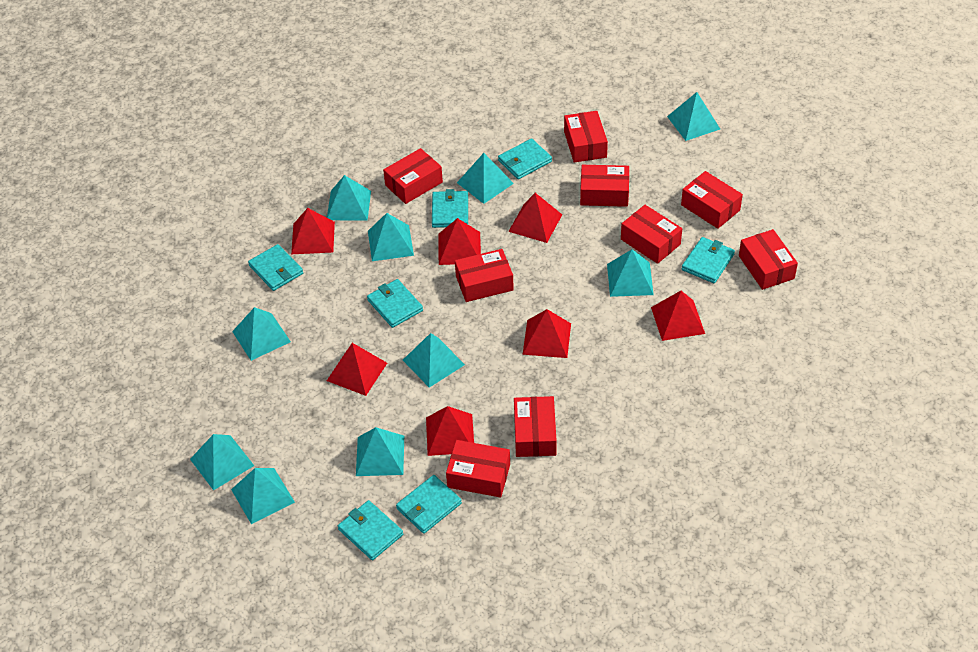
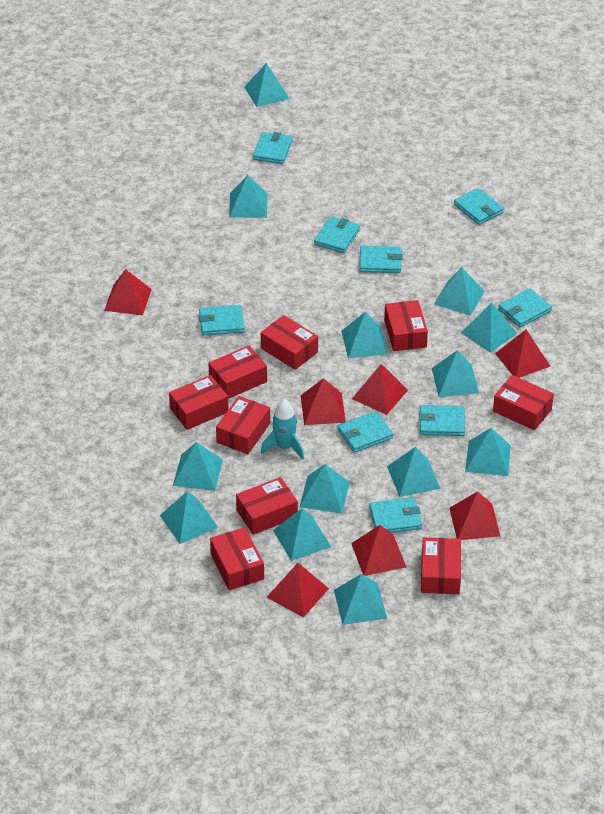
turquoise pyramid: 10 -> 13
turquoise rocket: 0 -> 1
turquoise wallet: 7 -> 9

